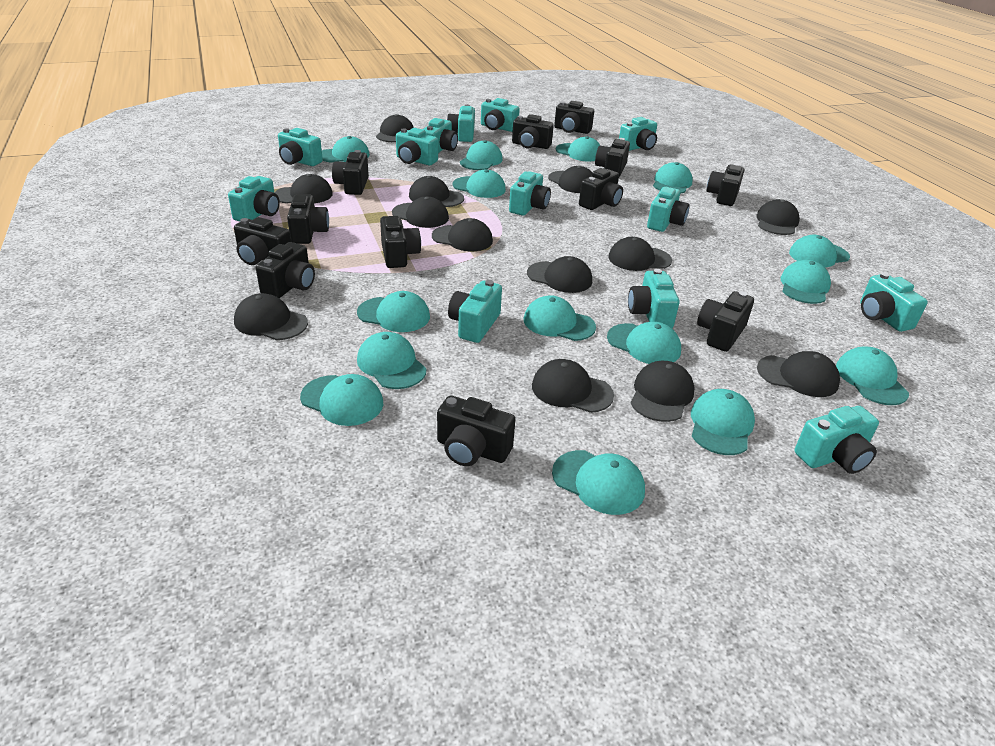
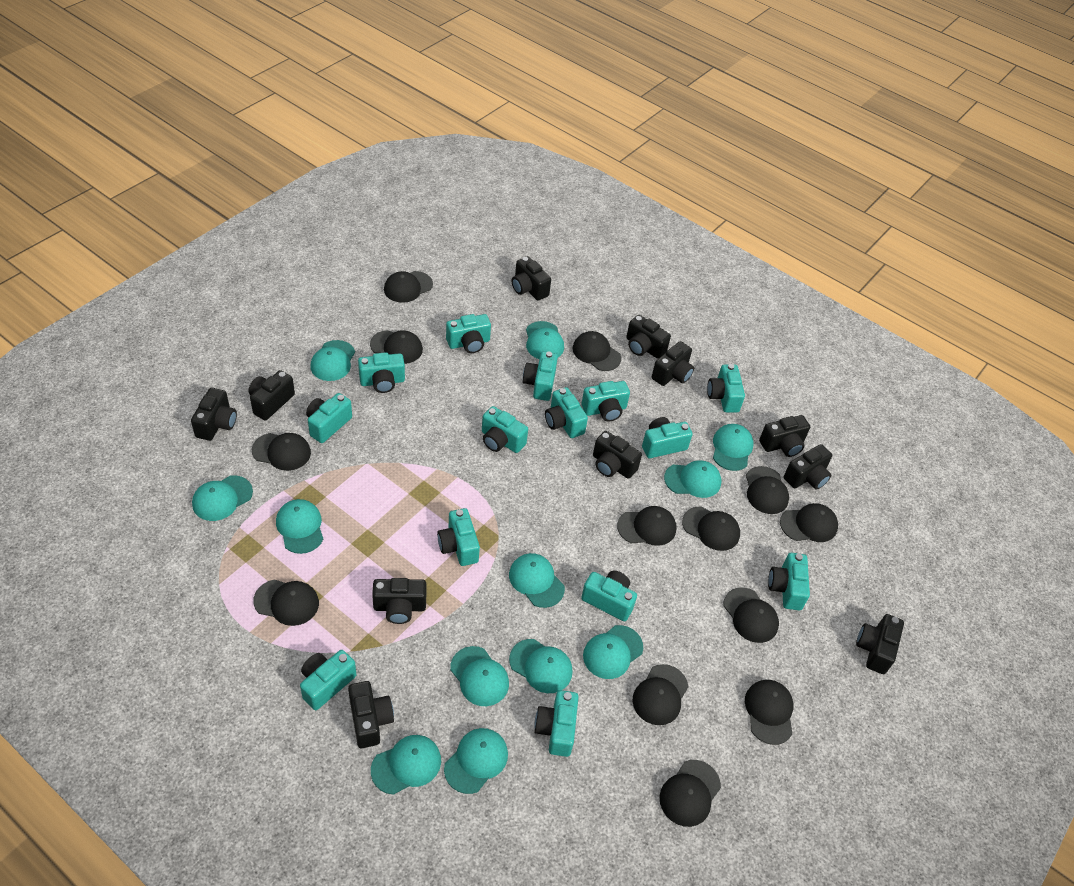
black camera: 12 -> 11
turquoise camera: 13 -> 14
turquoise cap: 15 -> 12

